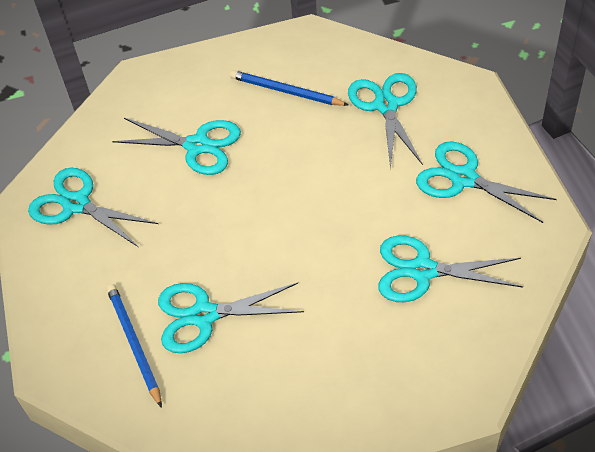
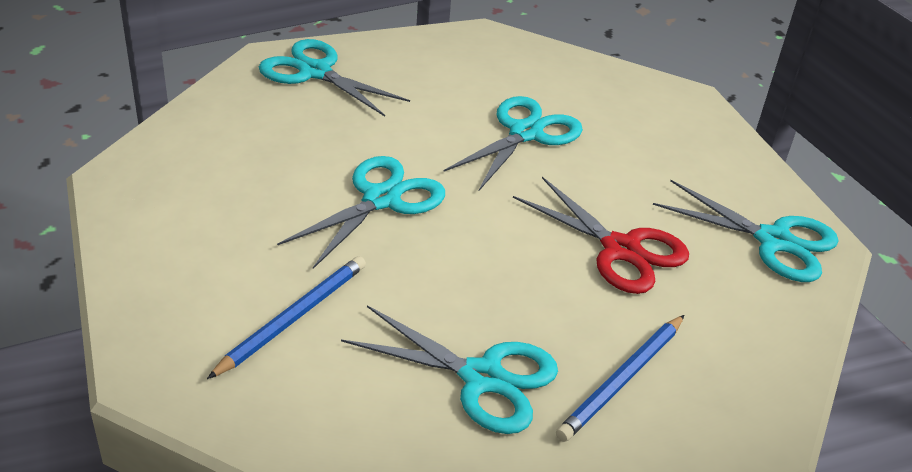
red scissors: 0 -> 1
turquoise scissors: 6 -> 5

